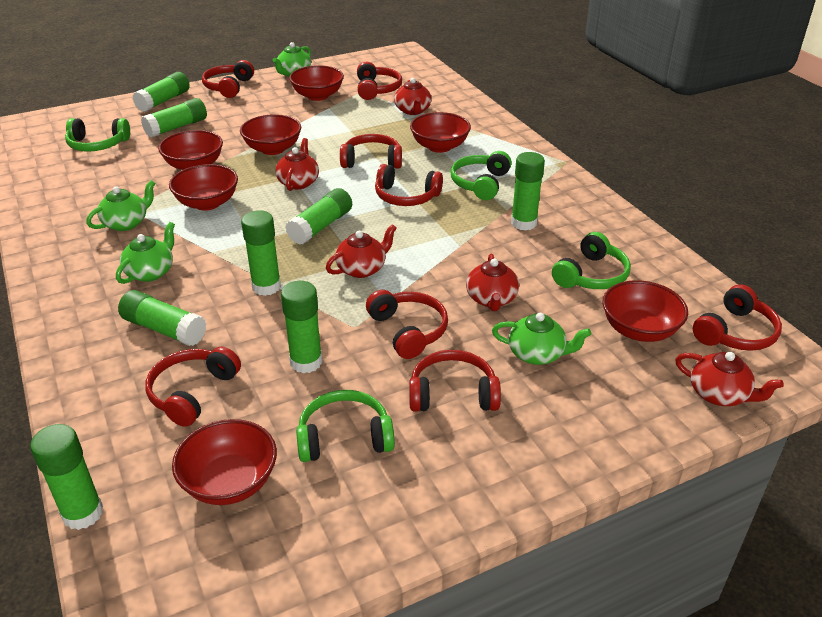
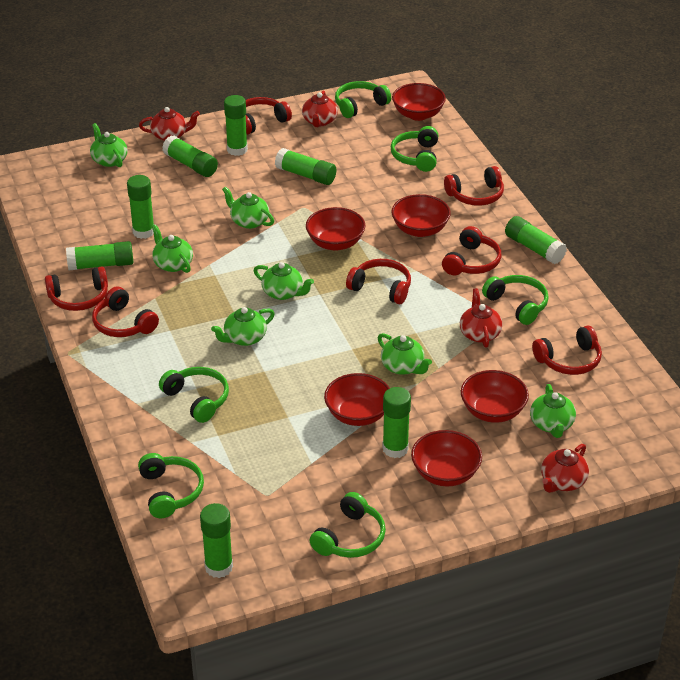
green headphones: 4 -> 6
green teapot: 4 -> 7
red bowl: 7 -> 6
red headphones: 8 -> 7
red teapot: 5 -> 4

